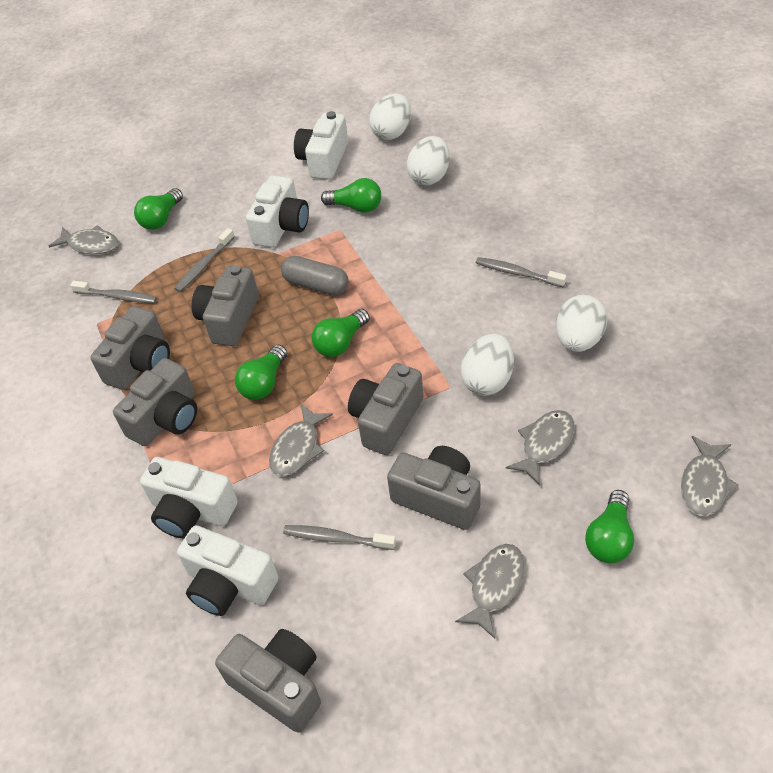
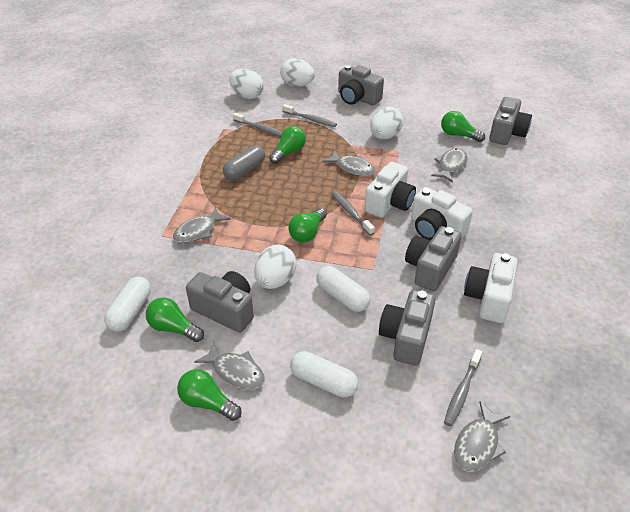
grey camera: 6 -> 5
white camera: 4 -> 3
white capsule: 0 -> 3

